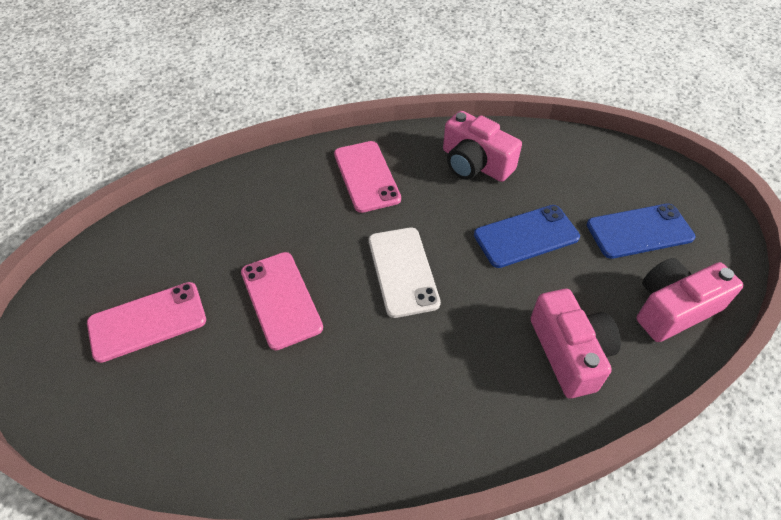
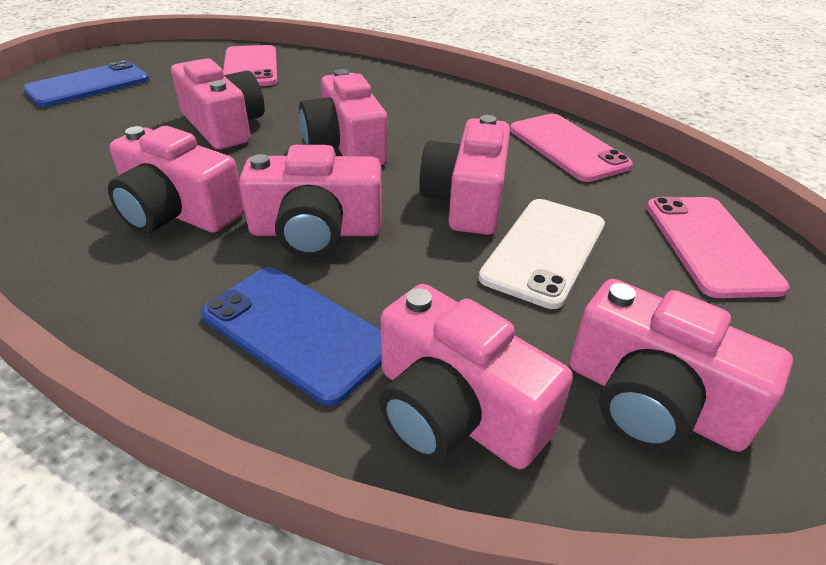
pink camera: 3 -> 7

